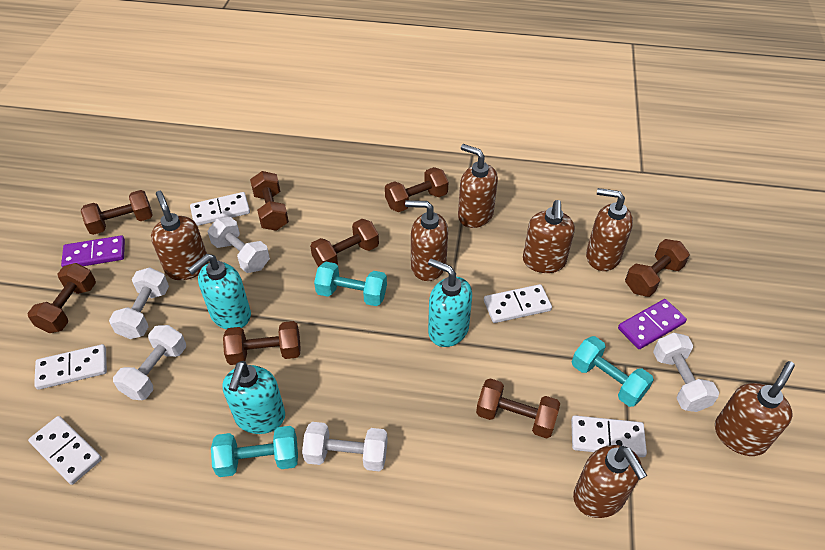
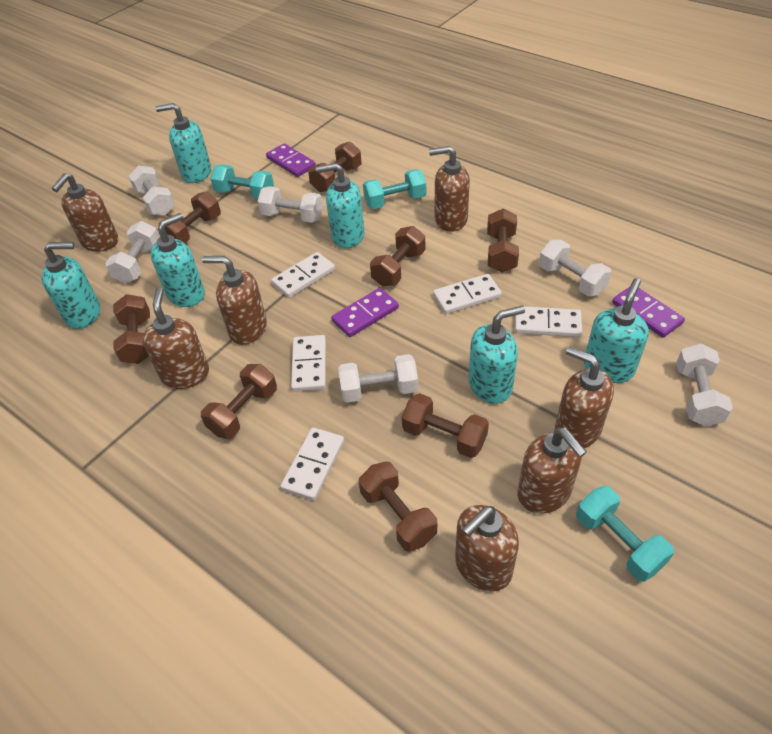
purple domino: 2 -> 3
turquoise soap dispenser: 3 -> 6
white dumbbell: 5 -> 6

